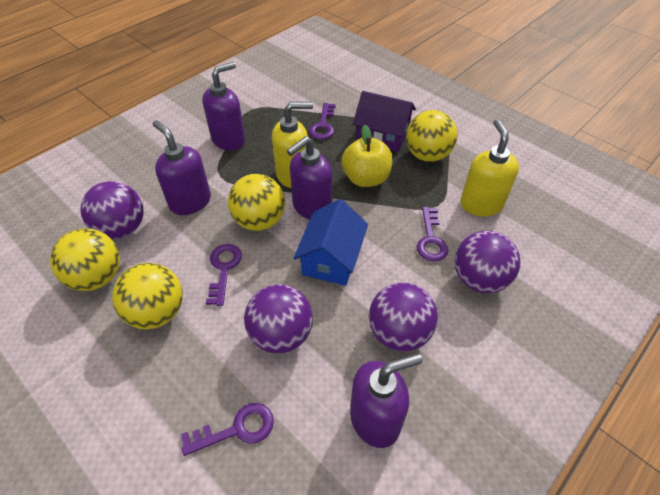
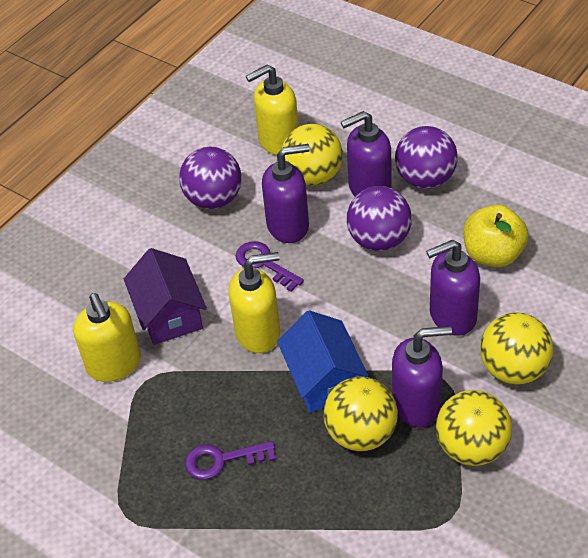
purple ball: 4 -> 3
purple key: 4 -> 2
yellow soap dispenser: 2 -> 3

